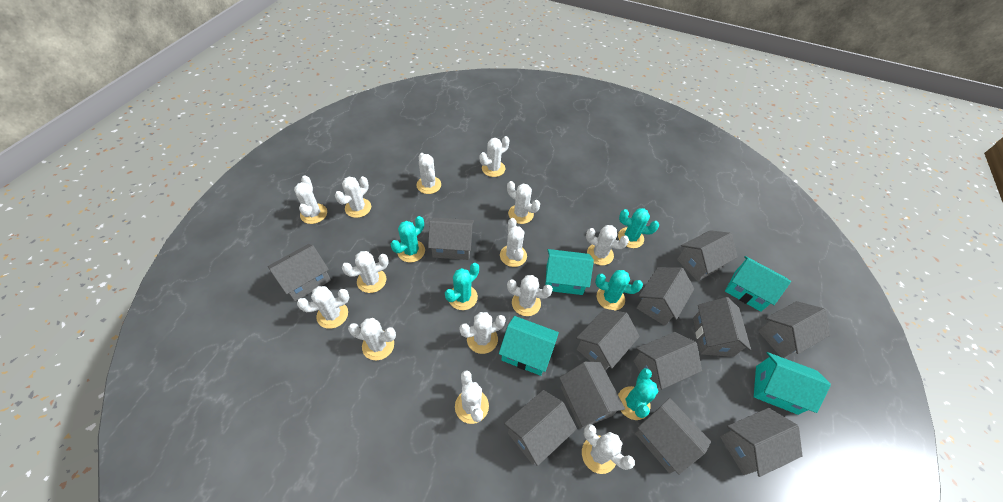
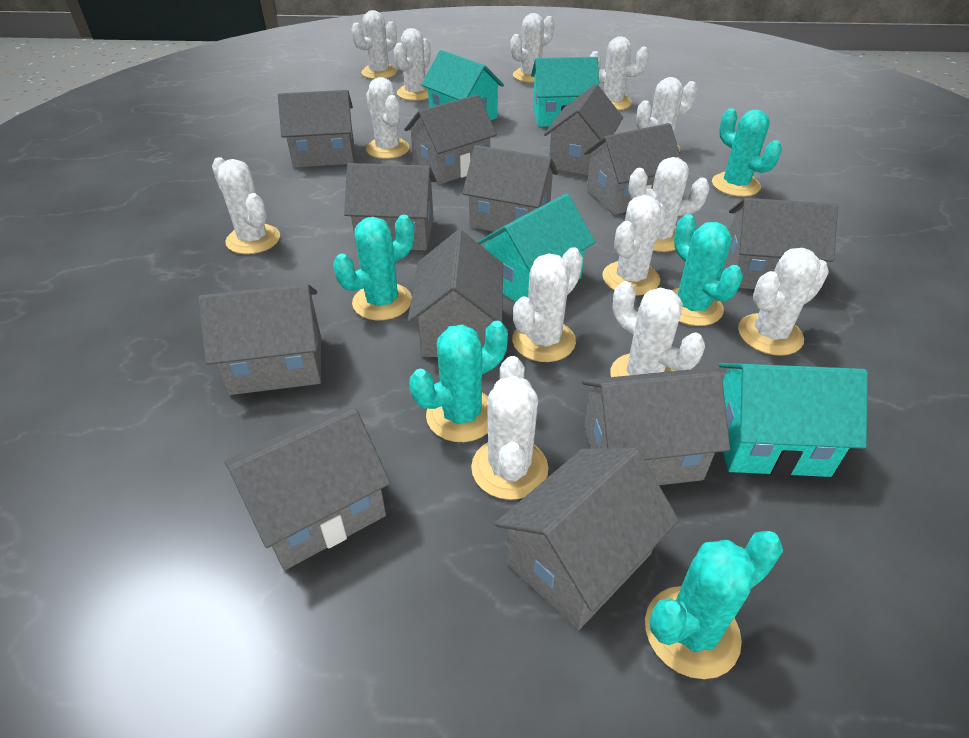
white cactus: 14 -> 13

